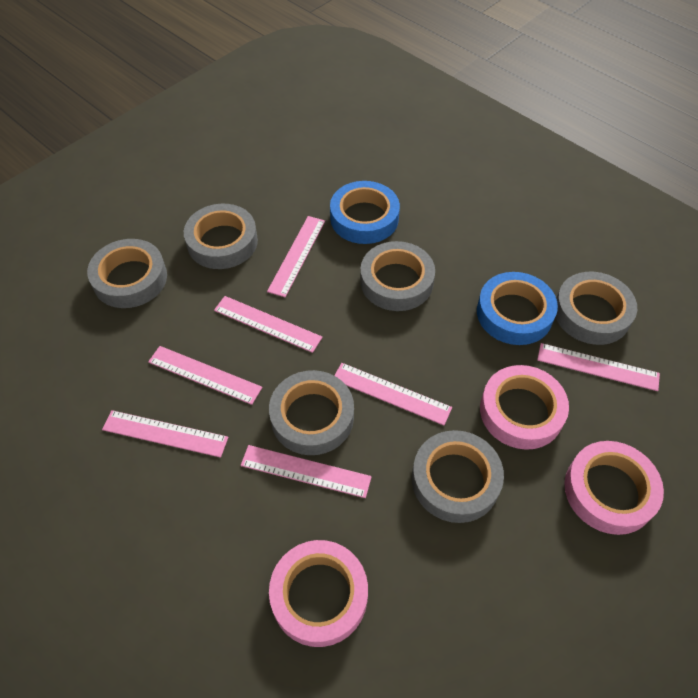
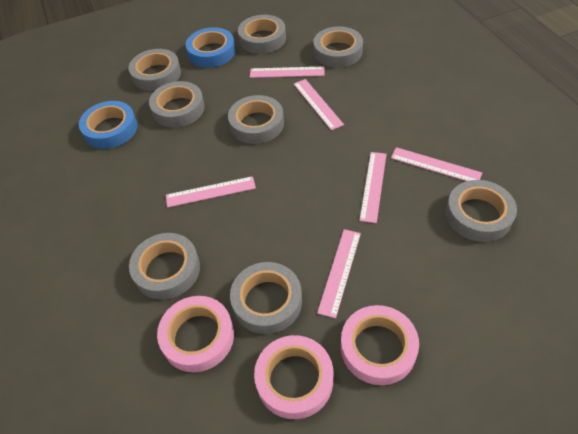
grey tape: 6 -> 8
pink ruler: 7 -> 6

